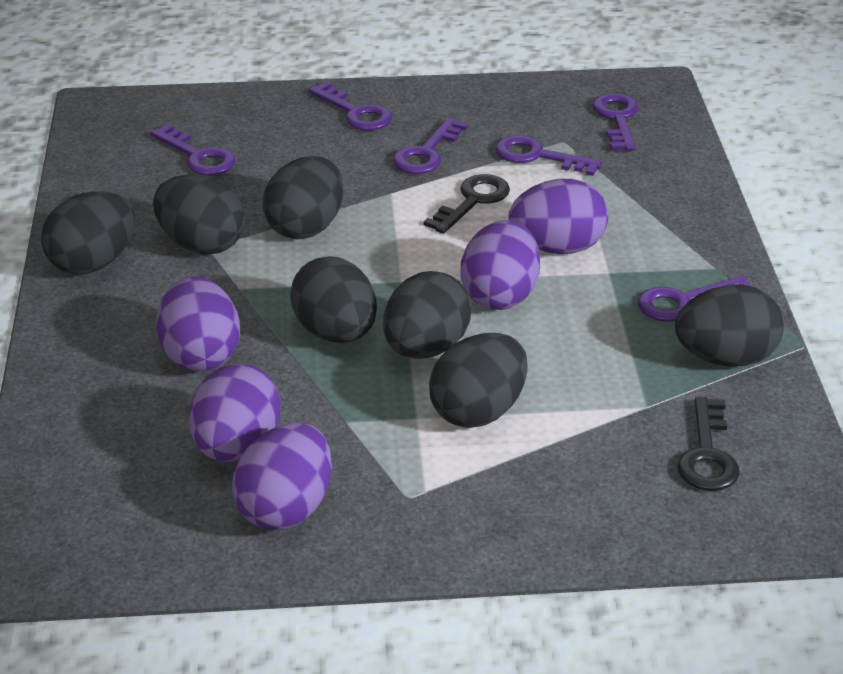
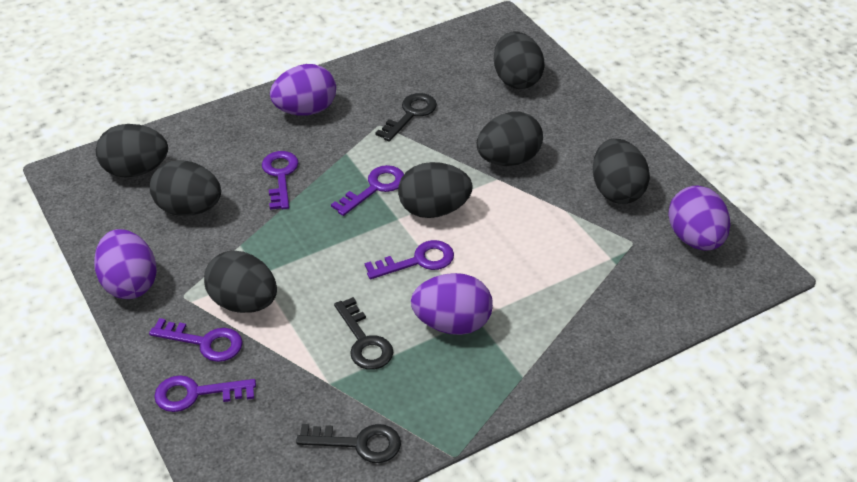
black key: 2 -> 3
purple egg: 5 -> 4
purple key: 6 -> 5

